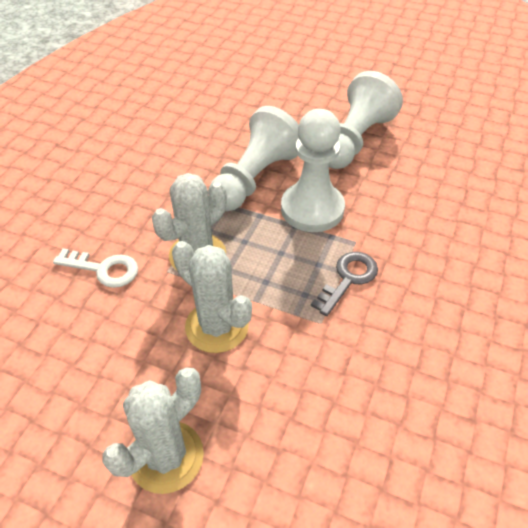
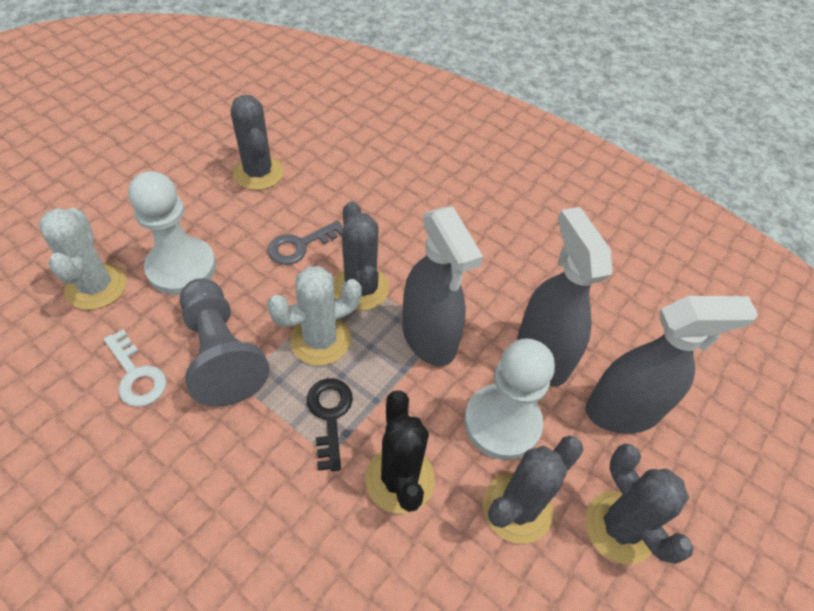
black cactus: 0 -> 1
black key: 0 -> 1
grey cactus: 0 -> 4
grey pawn: 0 -> 1
grey spray bottle: 0 -> 3
white cactus: 3 -> 2
white pawn: 3 -> 2

